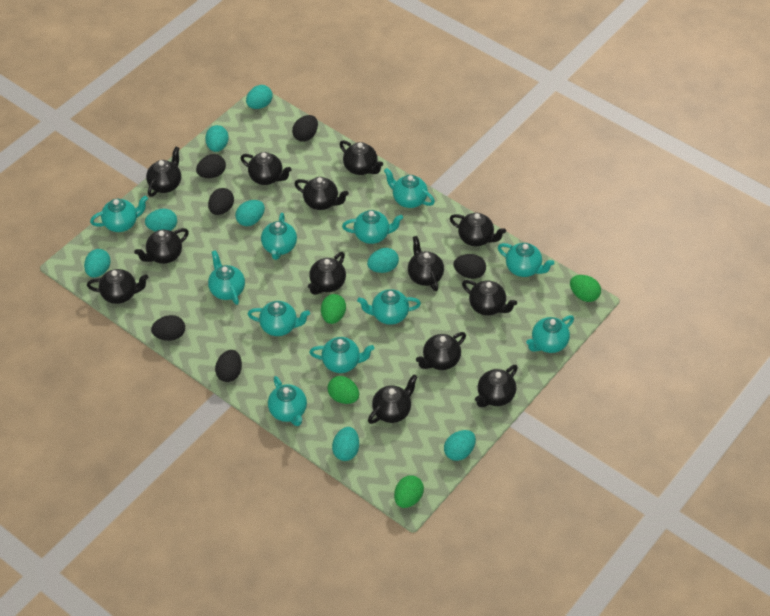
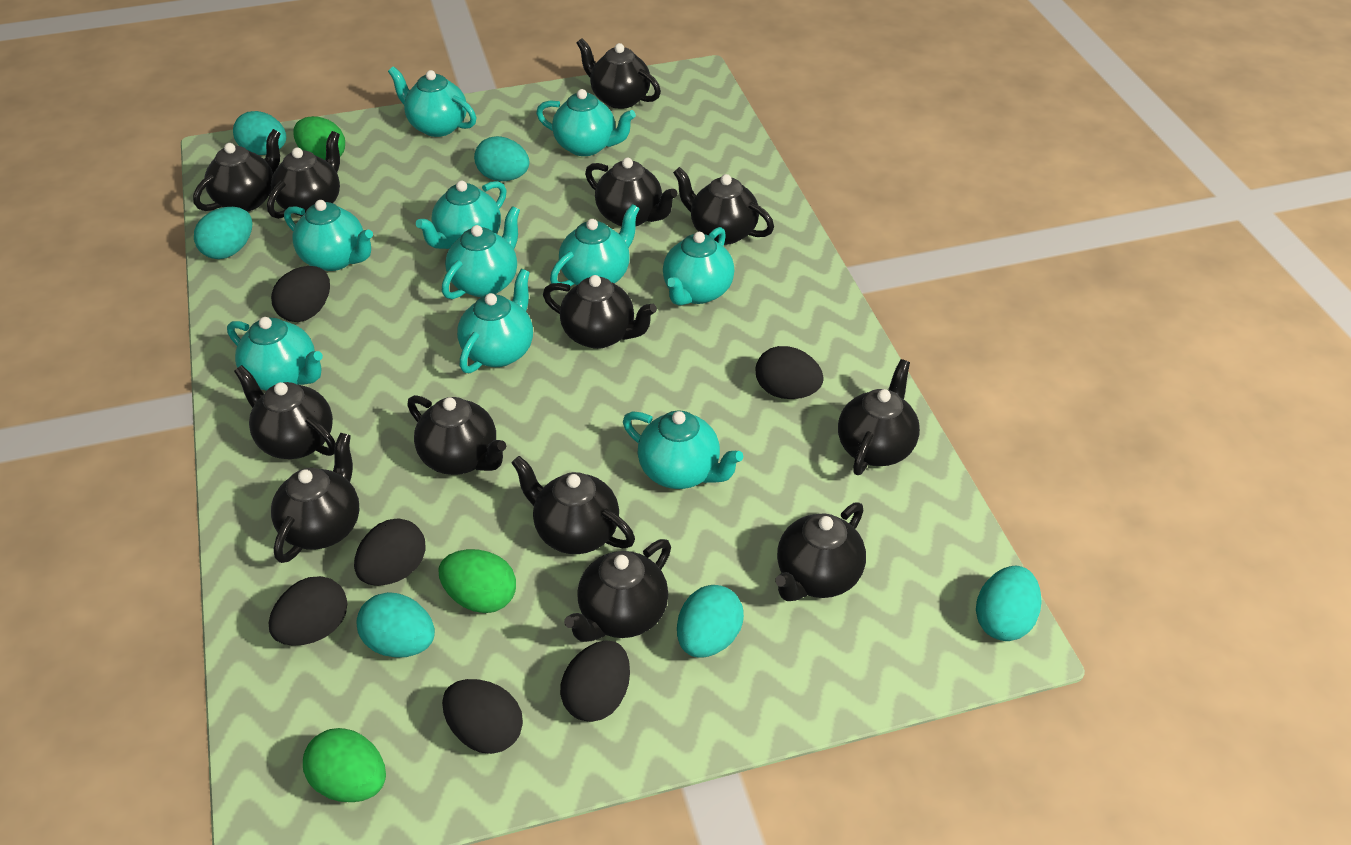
green egg: 4 -> 3
turquoise egg: 8 -> 6
turquoise teapot: 11 -> 10

